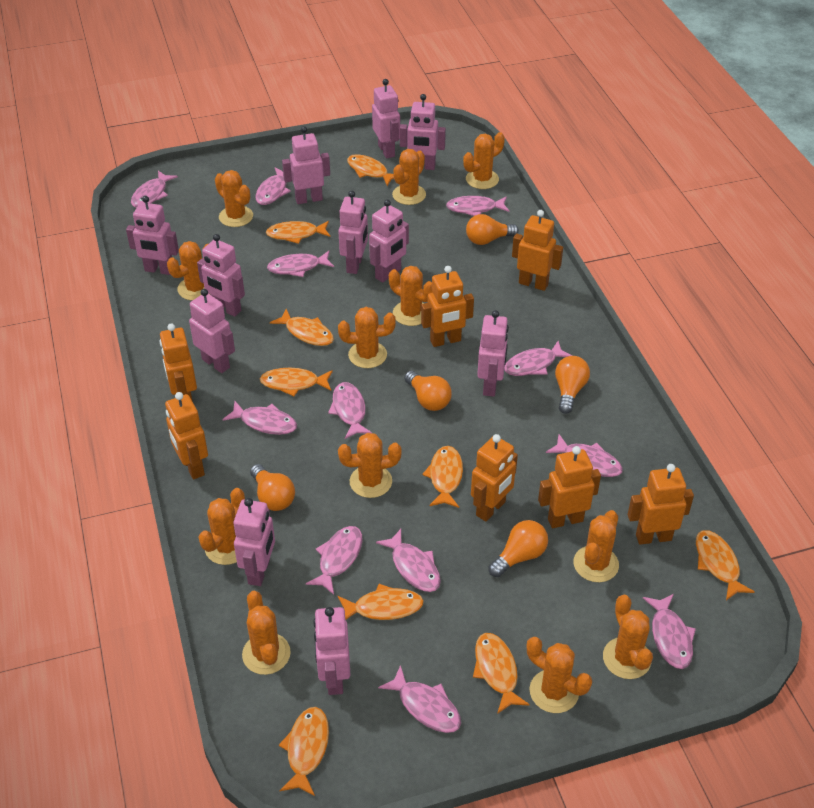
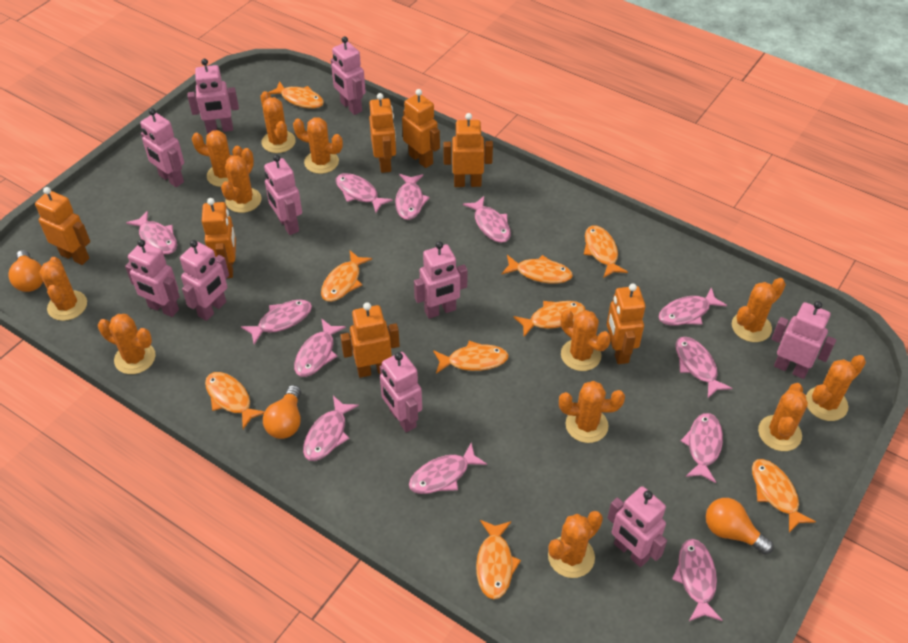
orange light bulb: 5 -> 3
pink robot: 11 -> 10

